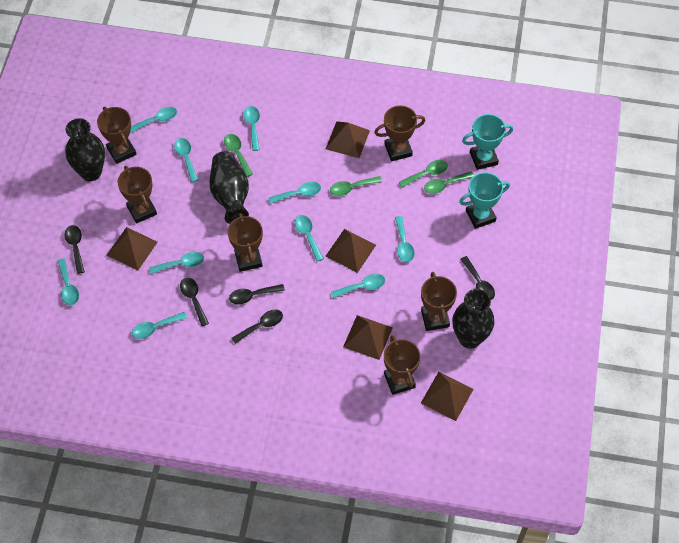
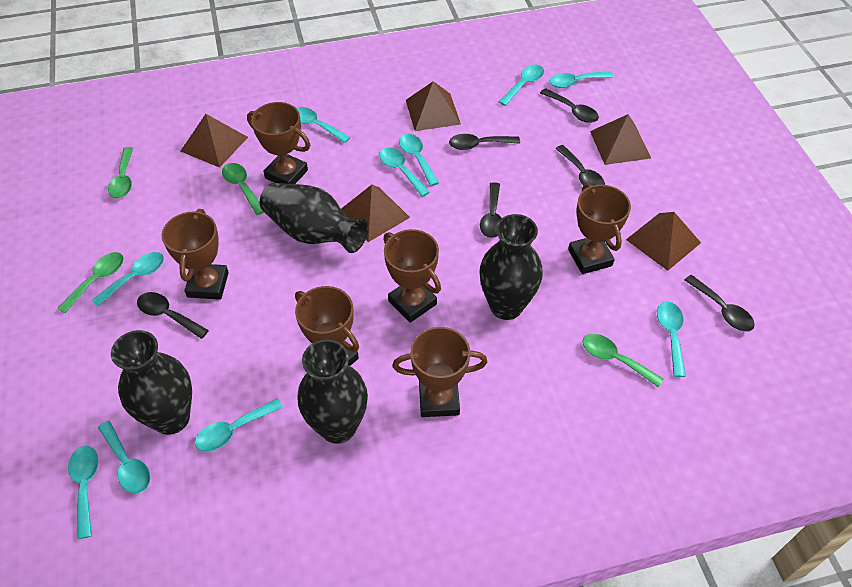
black spoon: 5 -> 6
black vase: 3 -> 4
turquoise trophy: 2 -> 0

